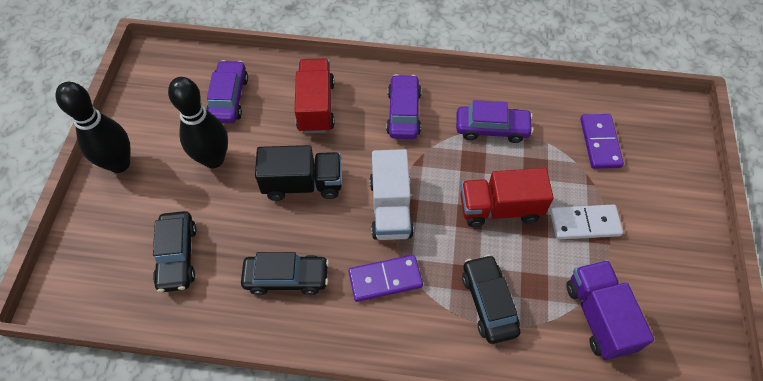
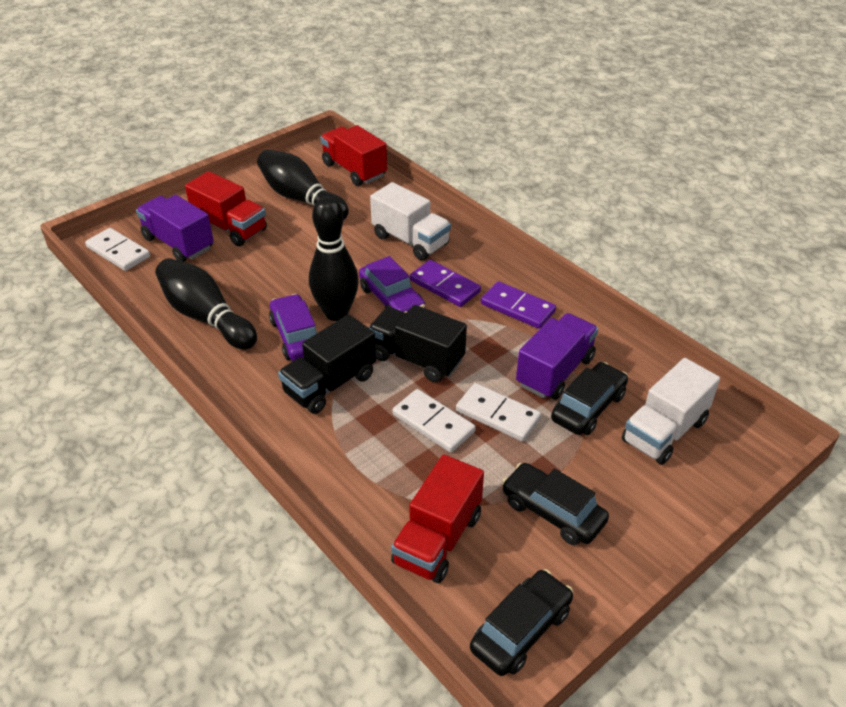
black bowling pin: 2 -> 3
black truck: 1 -> 2
purple car: 3 -> 2
purple truck: 1 -> 2
red truck: 2 -> 3
white domino: 1 -> 3
white truck: 1 -> 2

